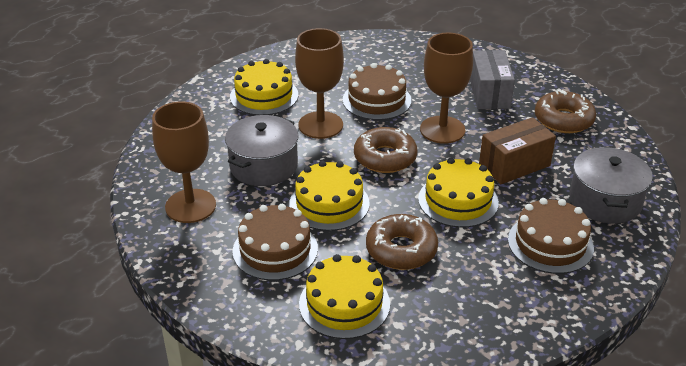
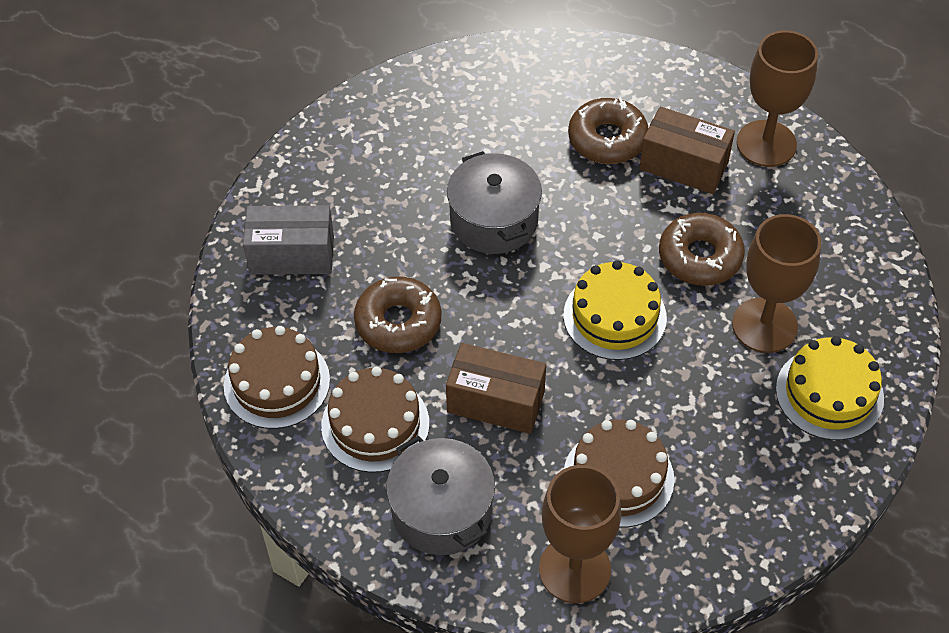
brown box: 1 -> 2
yellow cake: 4 -> 2

